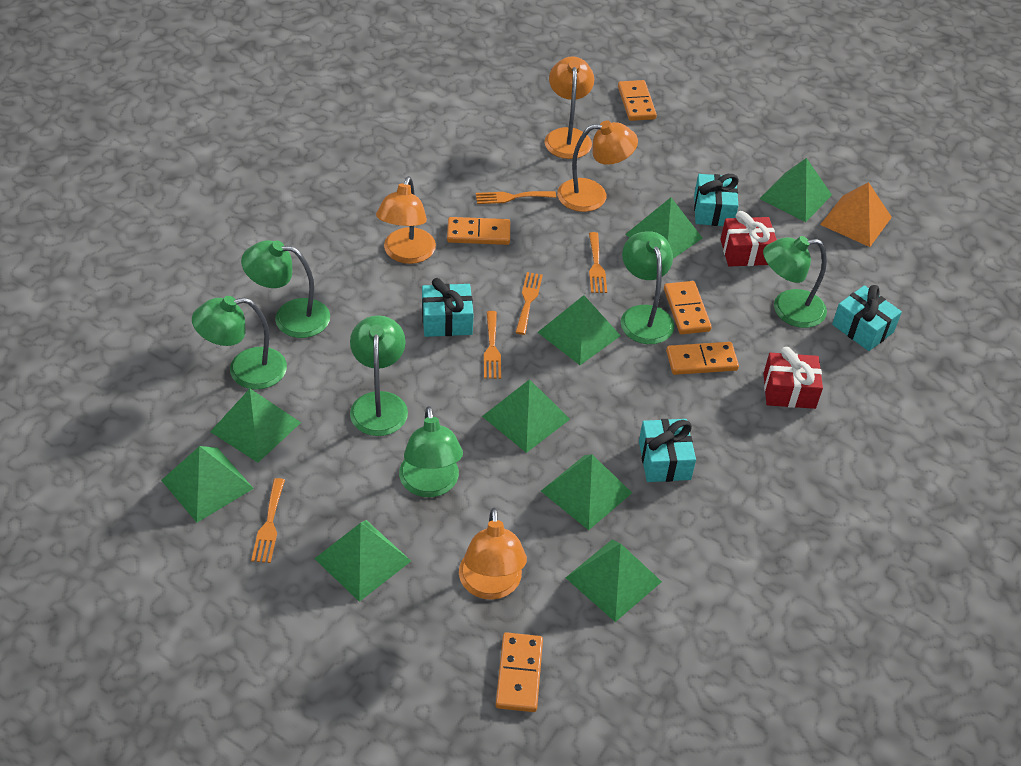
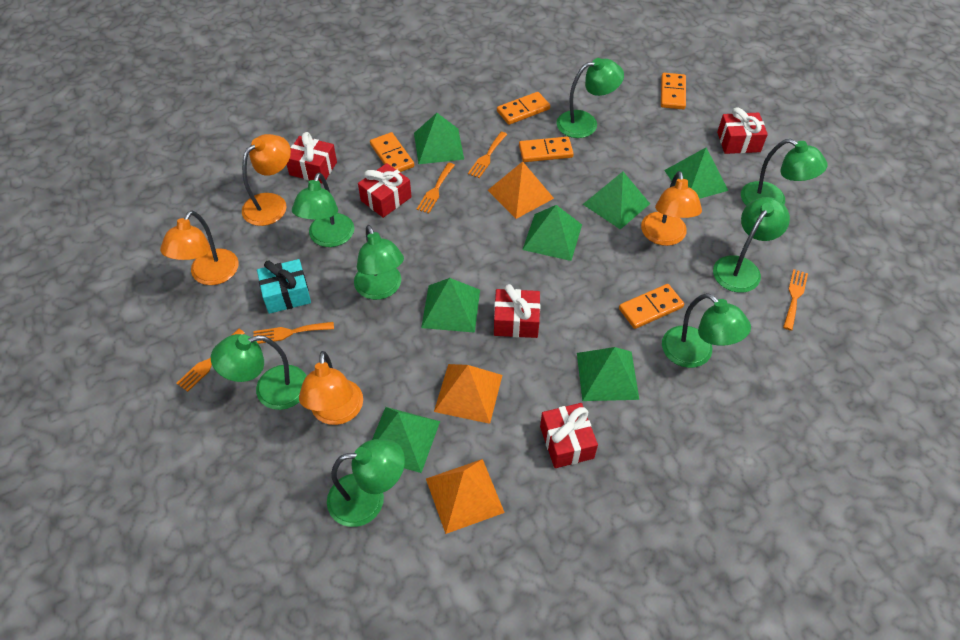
green lamp: 6 -> 8
green pyramid: 9 -> 7
orange pyramid: 1 -> 3
red gift: 2 -> 5
turquoise gift: 4 -> 1

